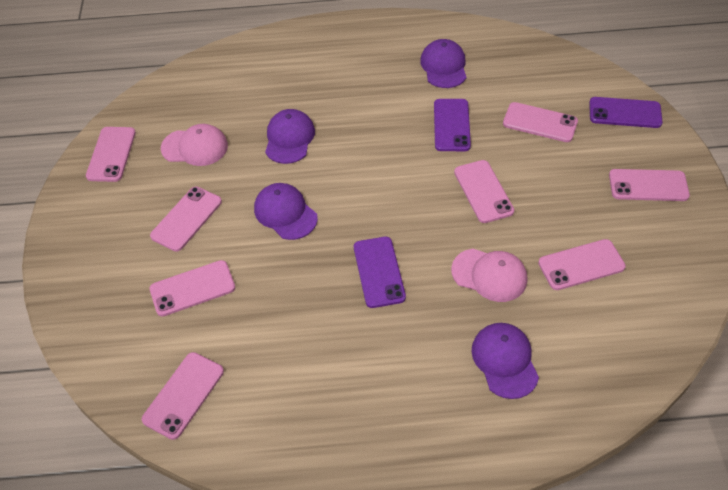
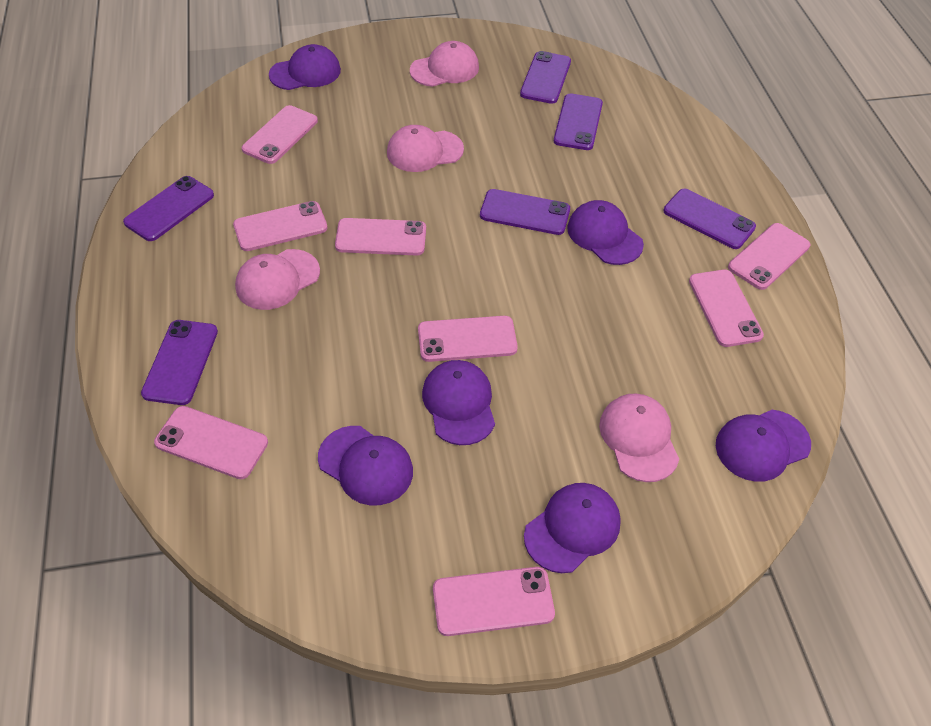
pink cap: 2 -> 4
purple cap: 4 -> 6
purple phone: 3 -> 6

